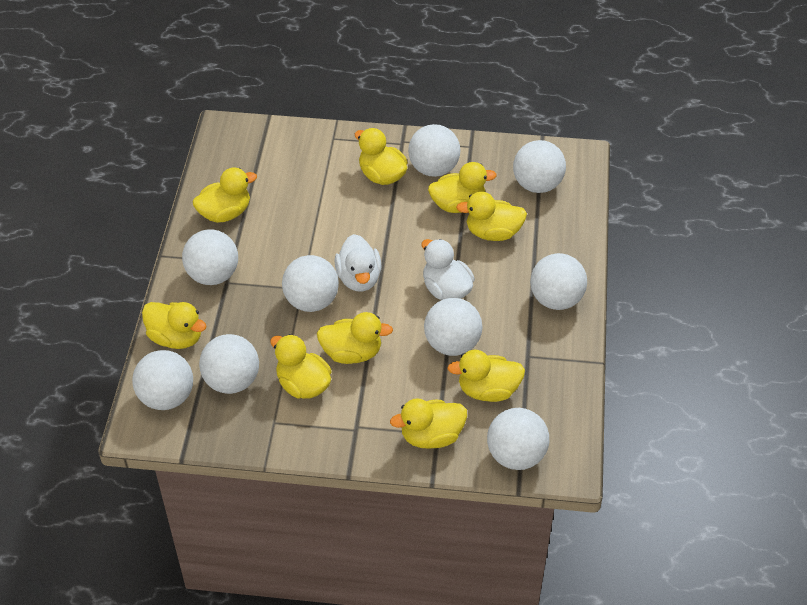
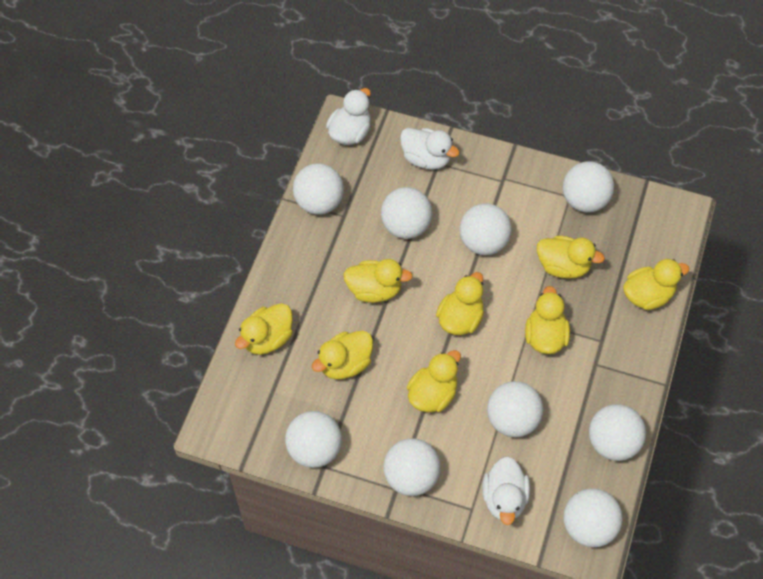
white duck: 2 -> 3
yellow duck: 9 -> 8

